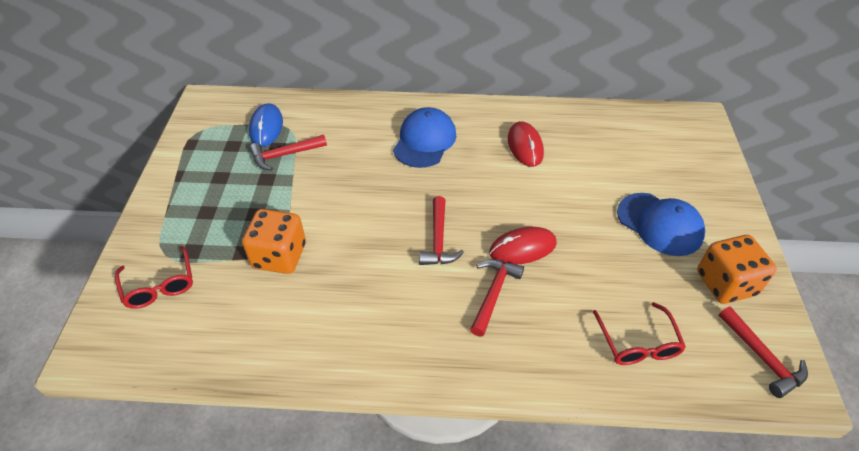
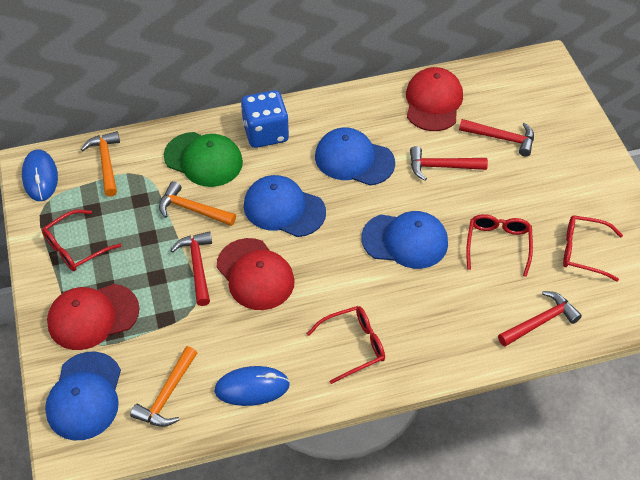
blue cap: 2 -> 4
blue dice: 0 -> 1
blue mouse: 1 -> 2
green cap: 0 -> 1
orange dice: 2 -> 0
orange hammer: 0 -> 3
red cap: 0 -> 3
red glasses: 2 -> 4
red mouse: 2 -> 0

